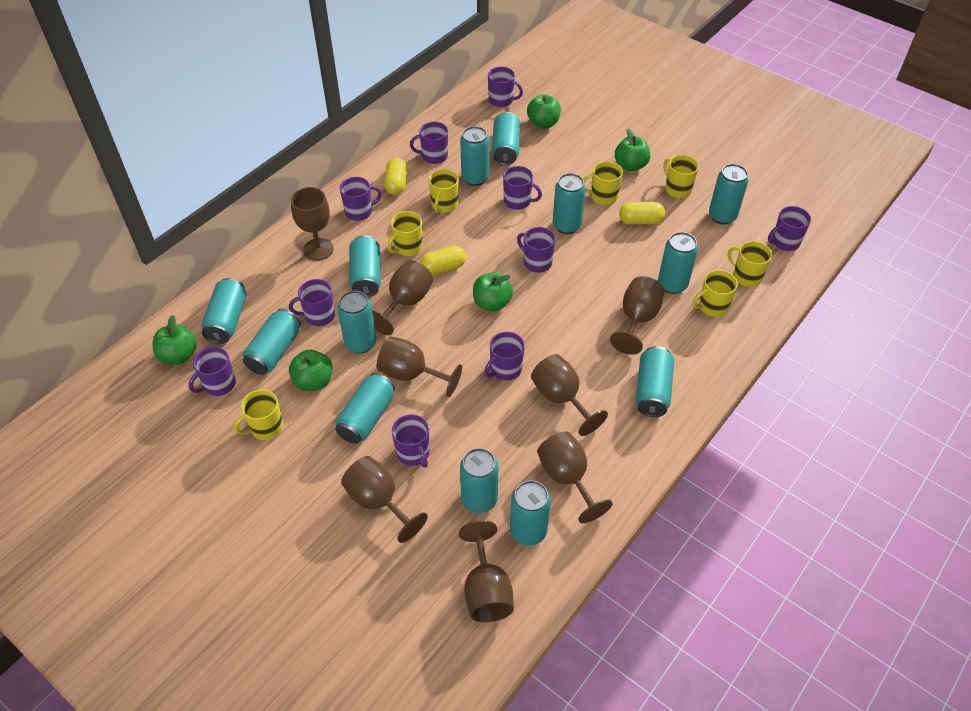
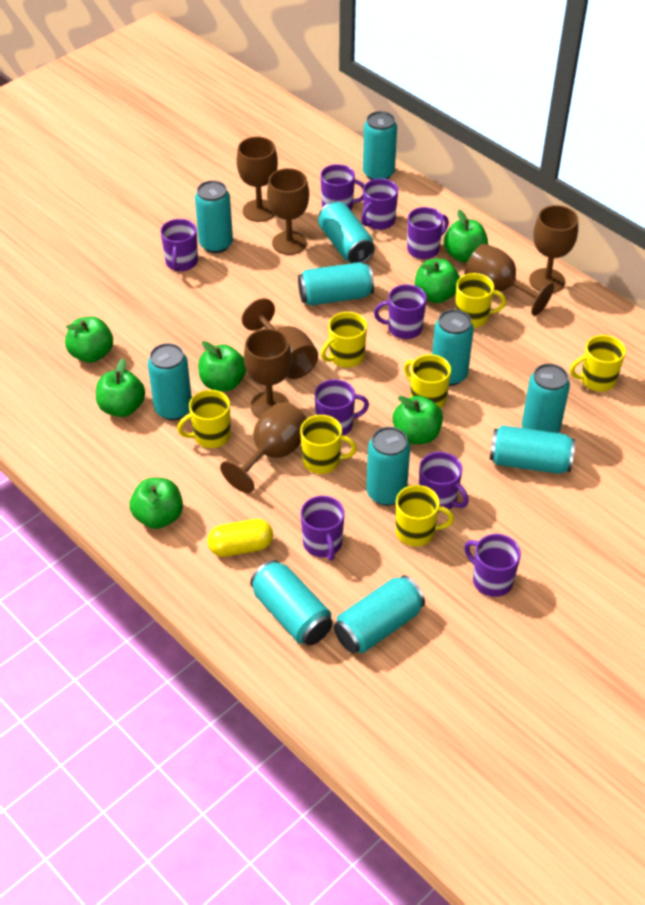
brown goblet: 8 -> 7
green apple: 5 -> 7
purple mug: 10 -> 9
turquoise can: 13 -> 11
yellow capsule: 3 -> 1

